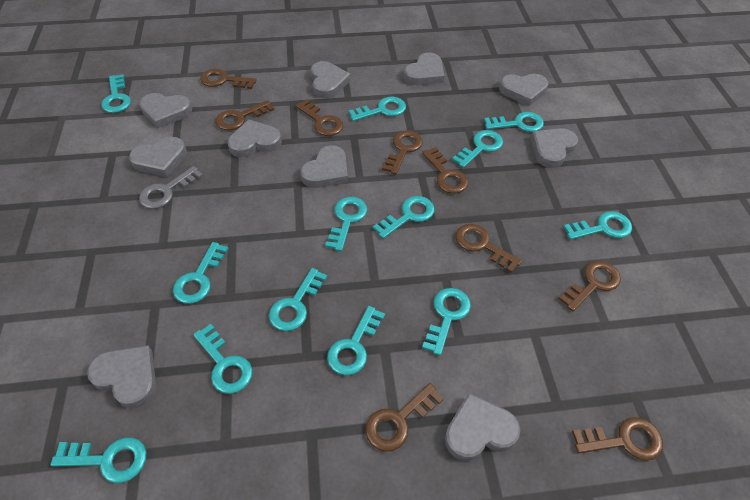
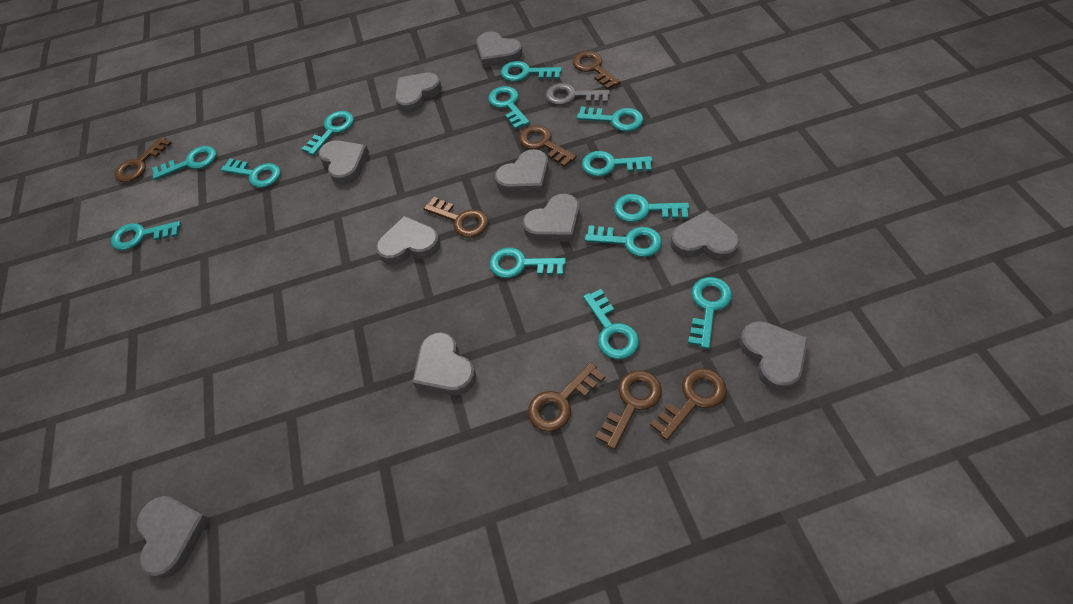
brown key: 9 -> 7

